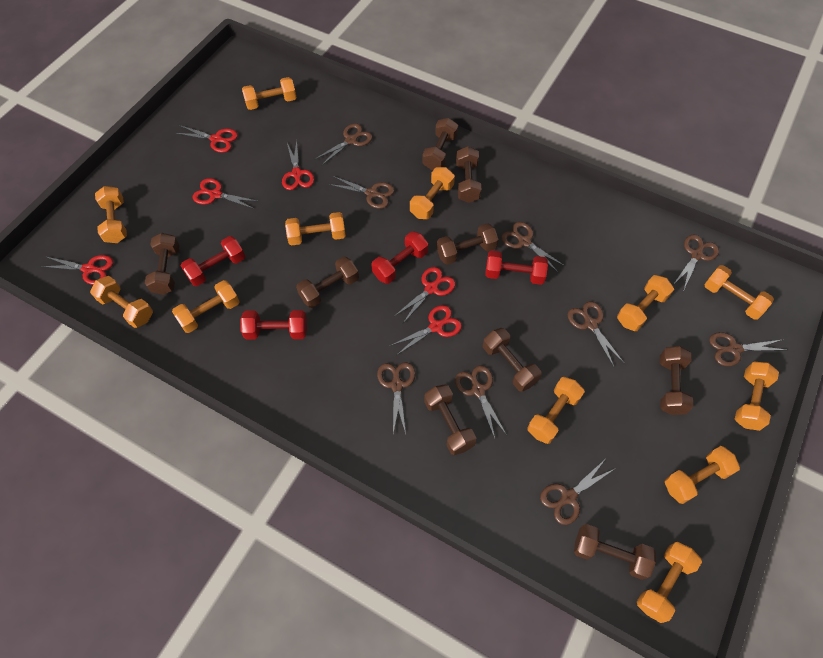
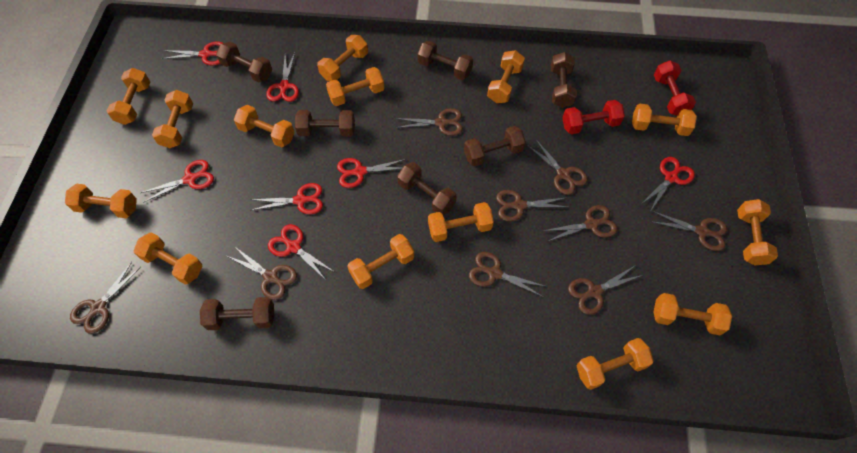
brown dumbbell: 9 -> 7
orange dumbbell: 12 -> 14
red dumbbell: 4 -> 2
red scissors: 6 -> 7

